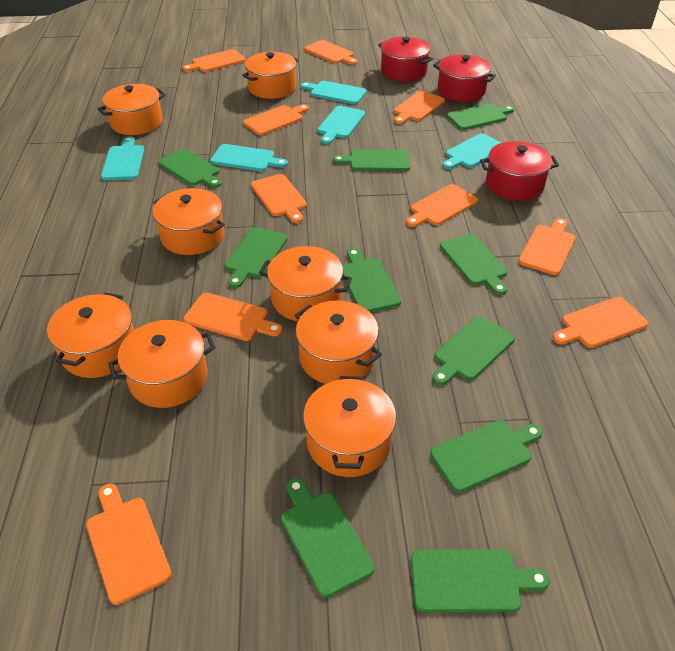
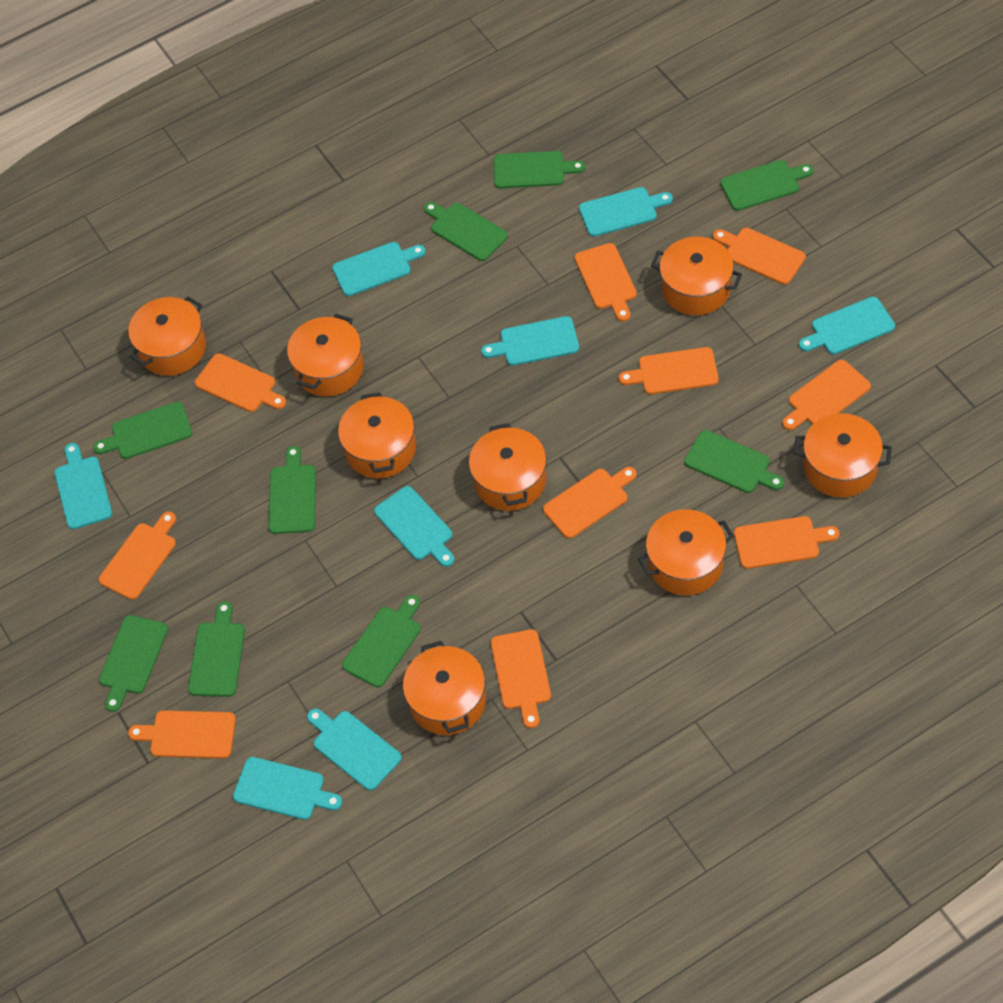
green cutting board: 10 -> 9
red pot: 3 -> 0
turquoise cutting board: 5 -> 8

